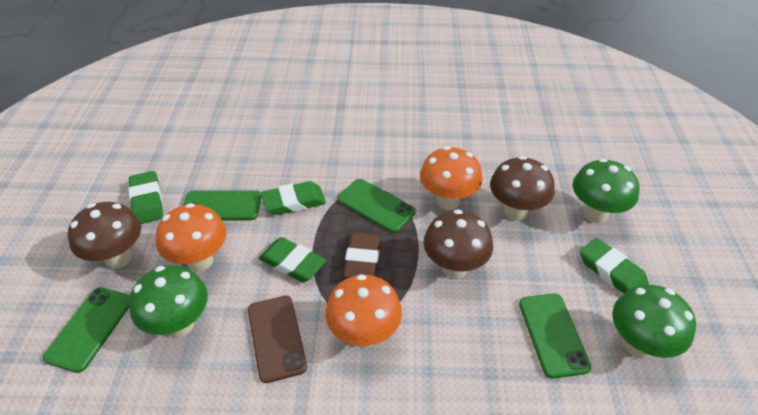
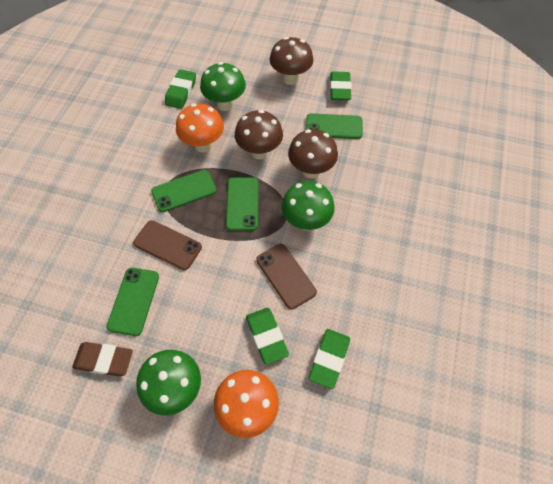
brown phone: 1 -> 2
orange mushroom: 3 -> 2

